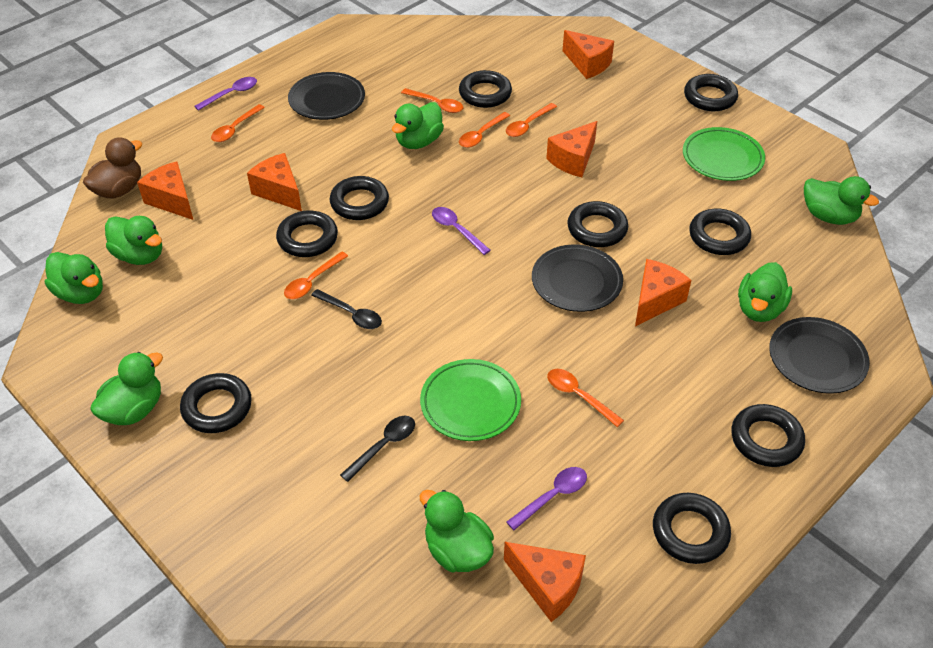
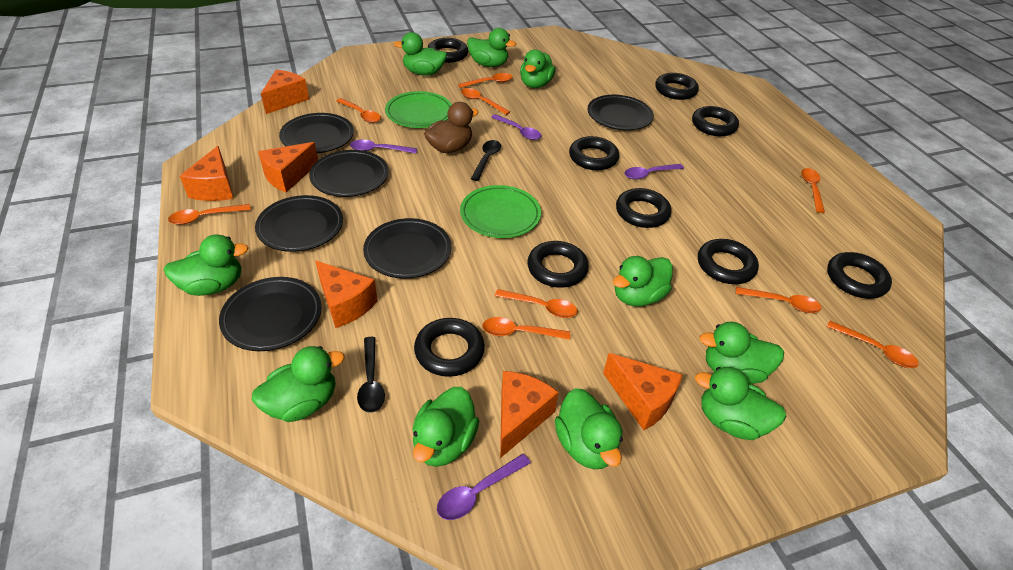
black plate: 3 -> 6
green duck: 7 -> 10
orange spoon: 6 -> 9
purple spoon: 3 -> 4

